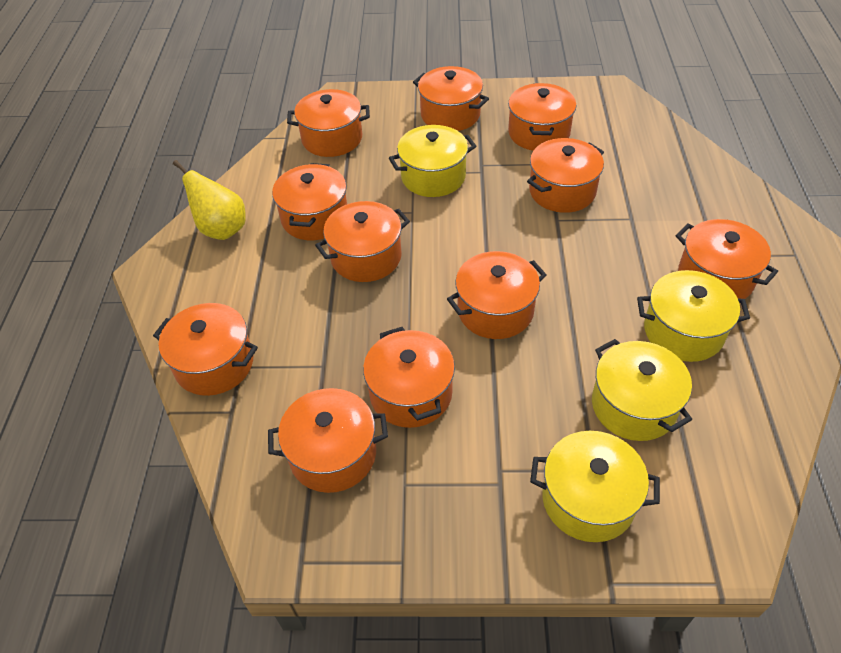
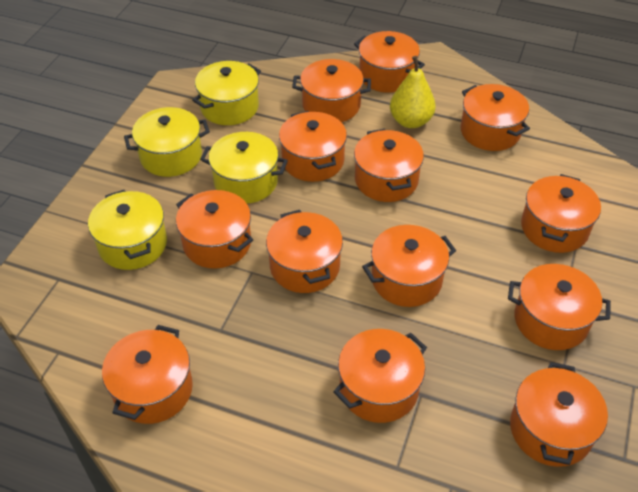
orange pot: 11 -> 13

